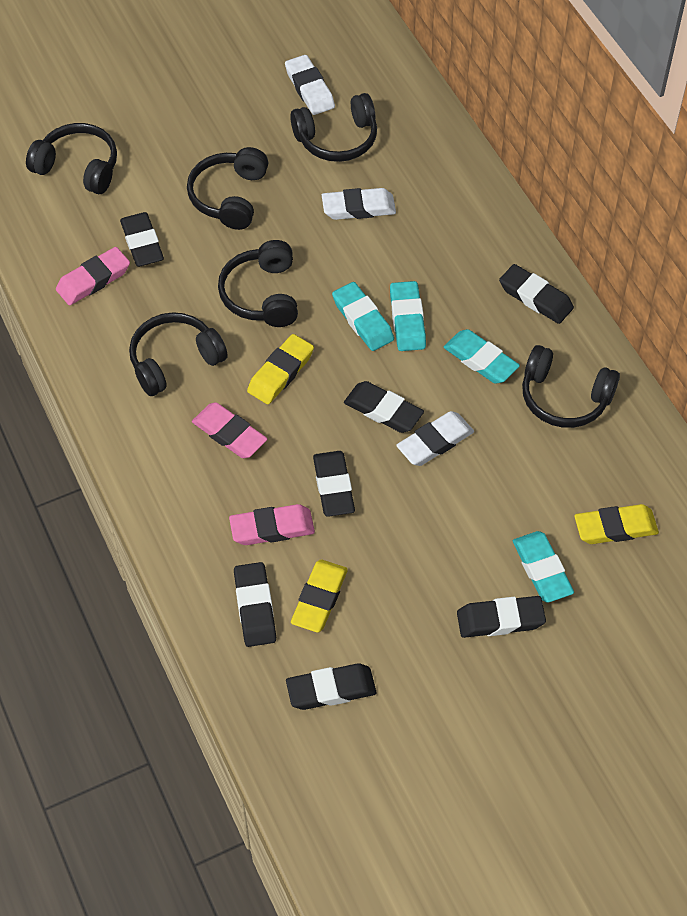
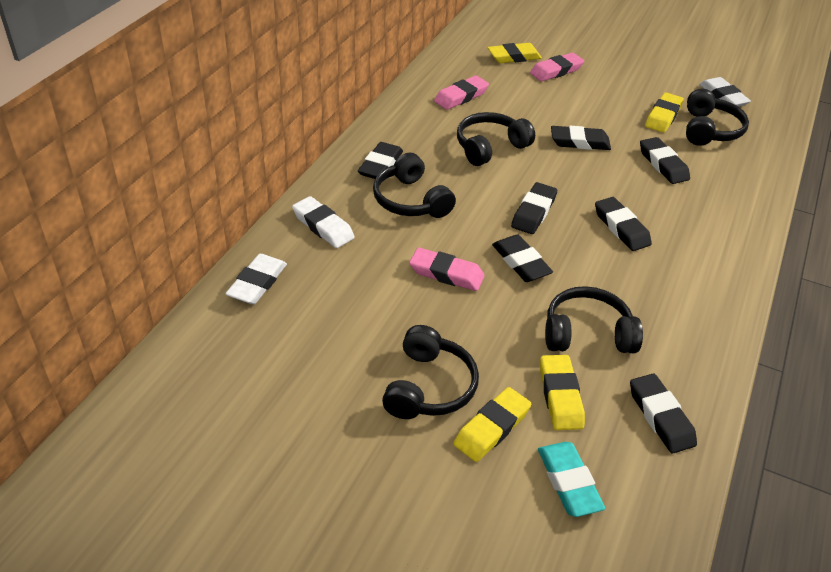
black headphones: 6 -> 5
turquoise eraser: 4 -> 1
yellow eraser: 3 -> 4

